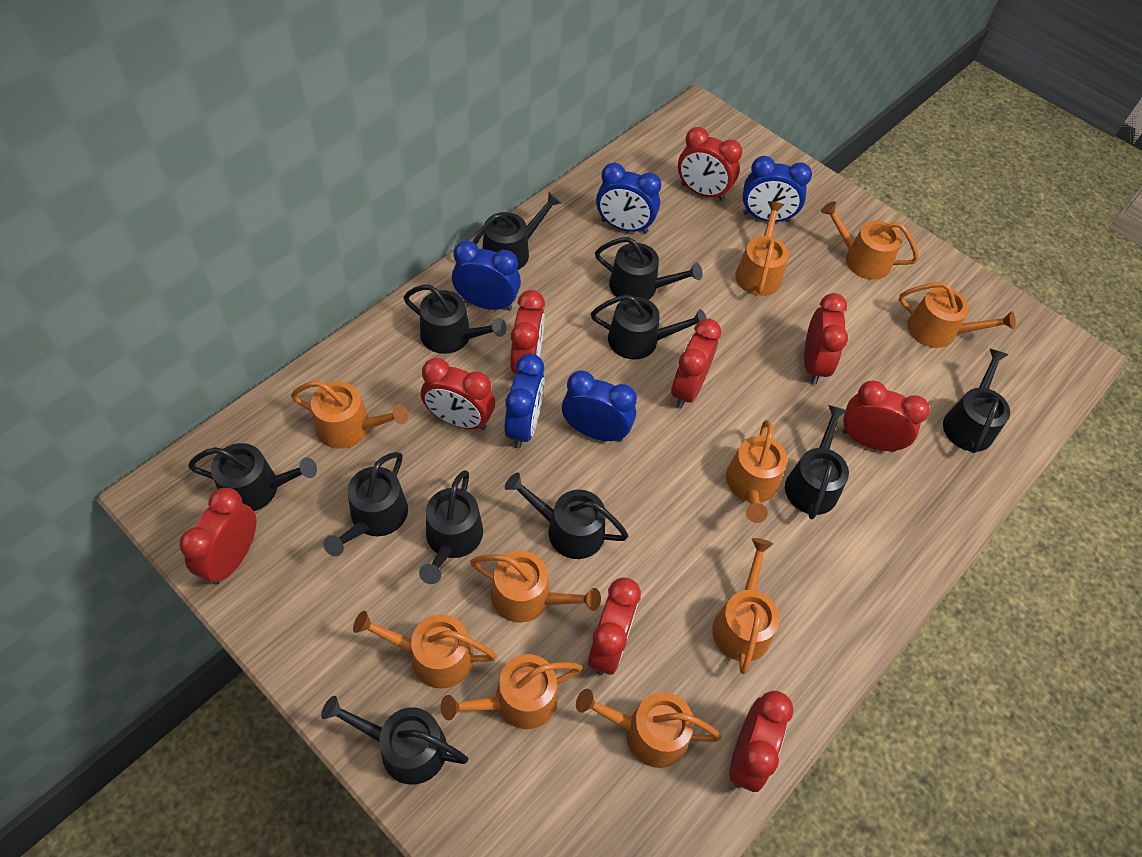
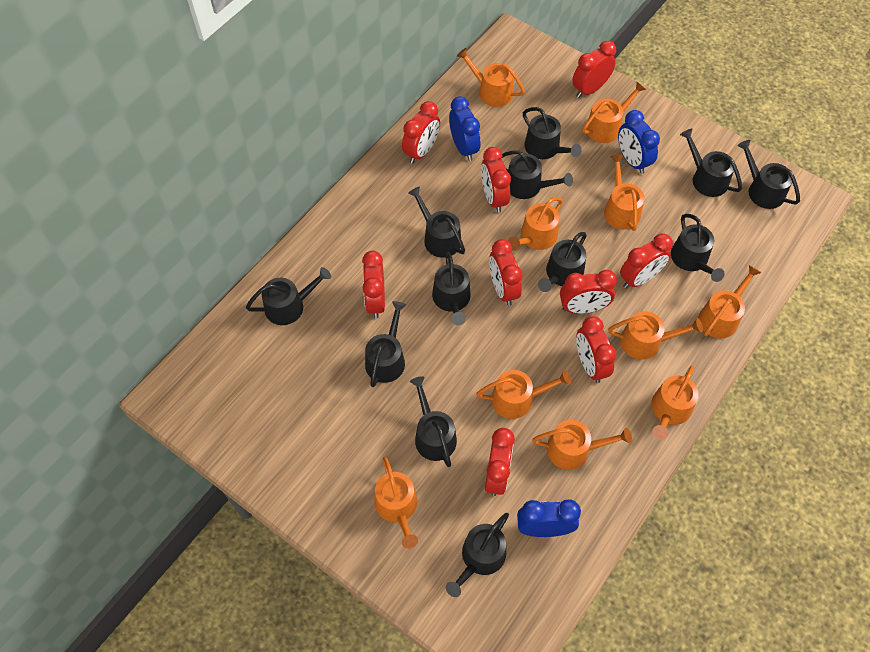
black watering can: 11 -> 12
blue clock: 5 -> 3

